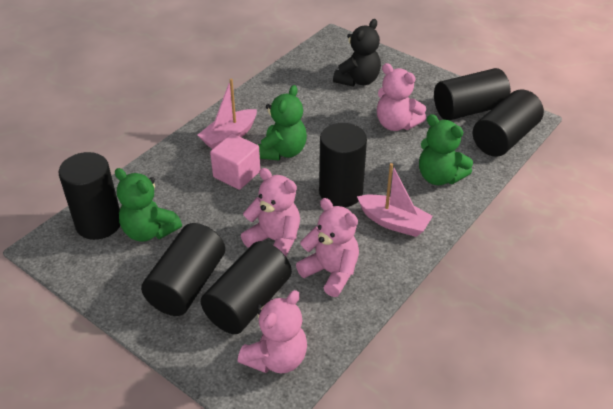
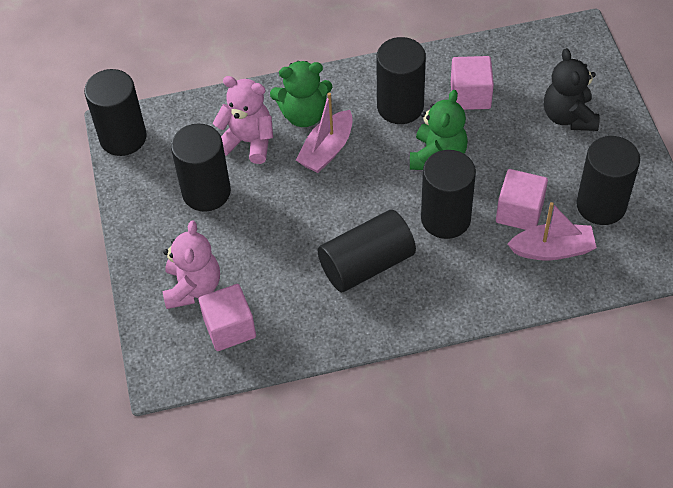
green teddy bear: 3 -> 2
pink cube: 1 -> 3
pink teddy bear: 4 -> 2

